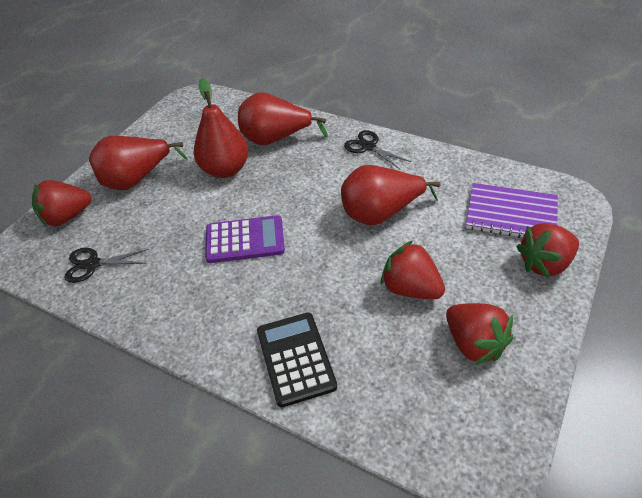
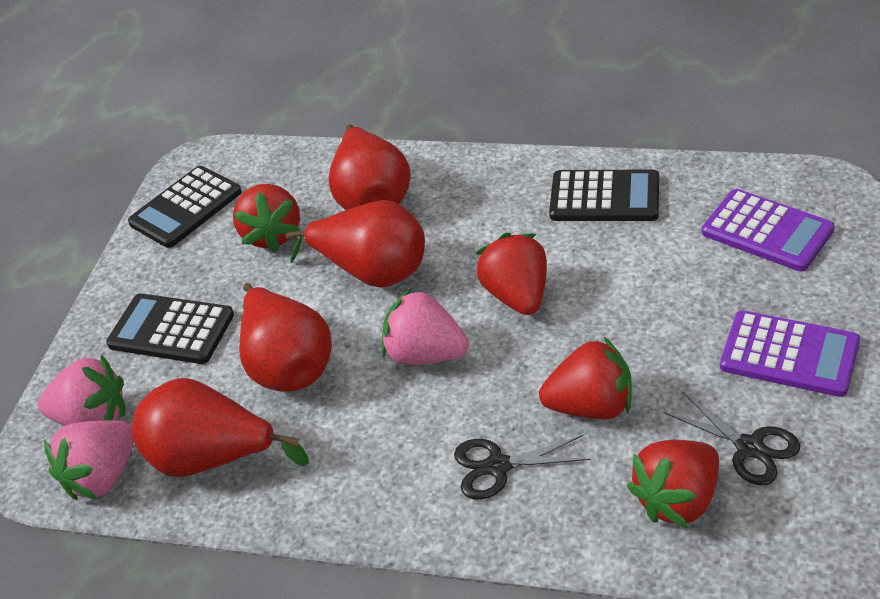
black calculator: 1 -> 3
pink strawberry: 0 -> 3
purple calculator: 1 -> 2
purple notebook: 1 -> 0

